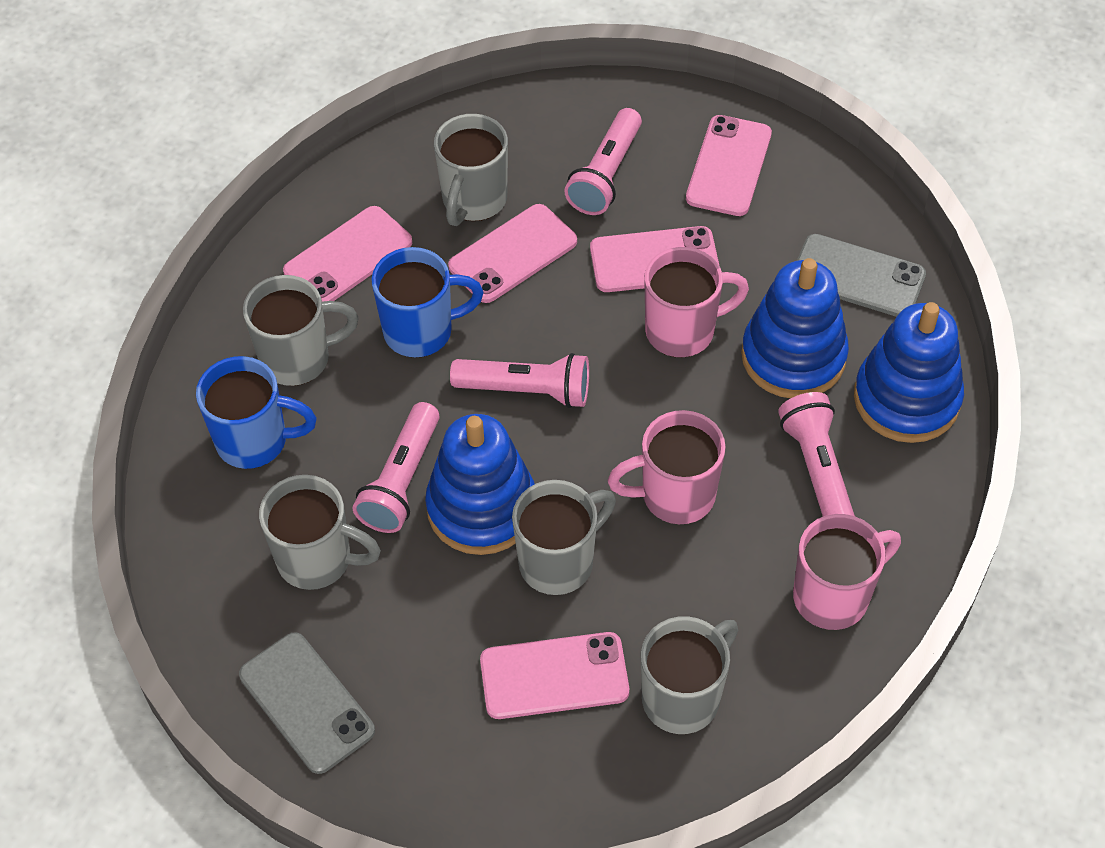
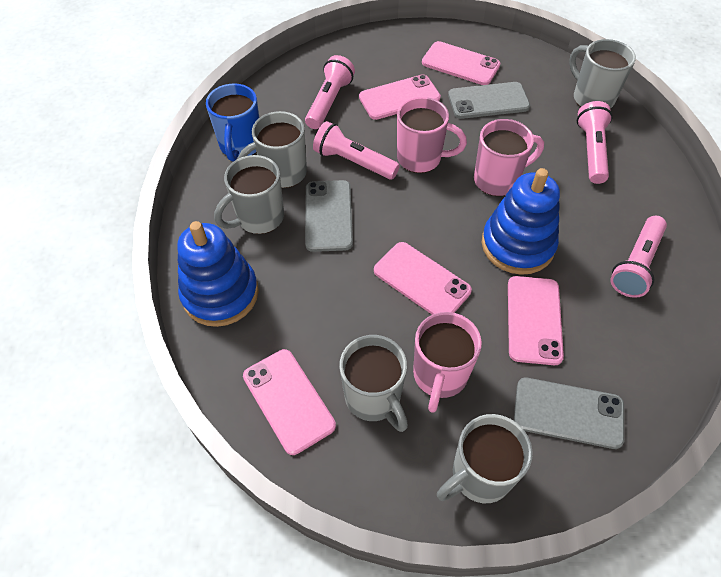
blue mug: 2 -> 1
blue stacking toy: 3 -> 2
grey phone: 2 -> 3

